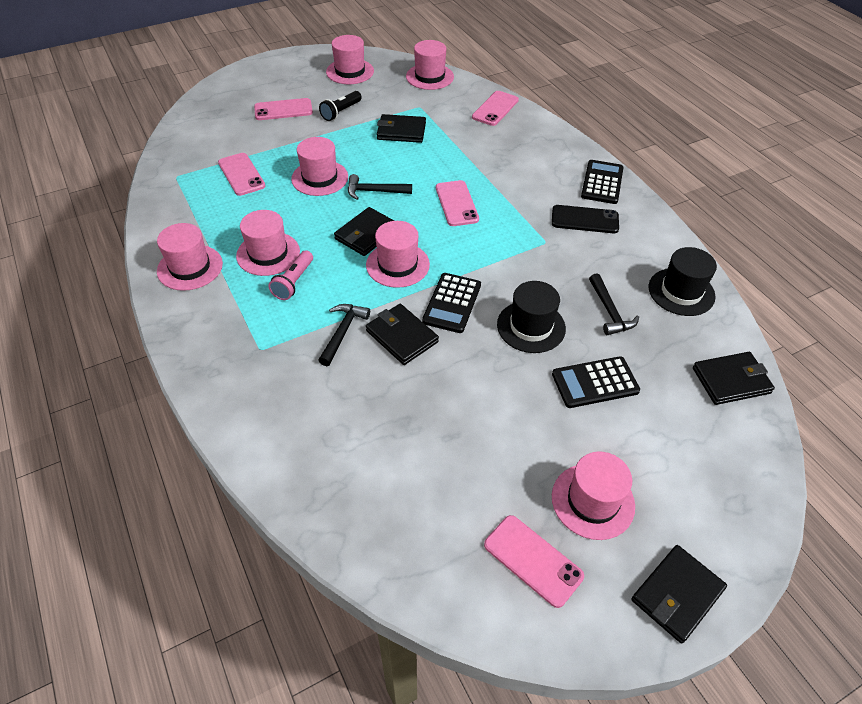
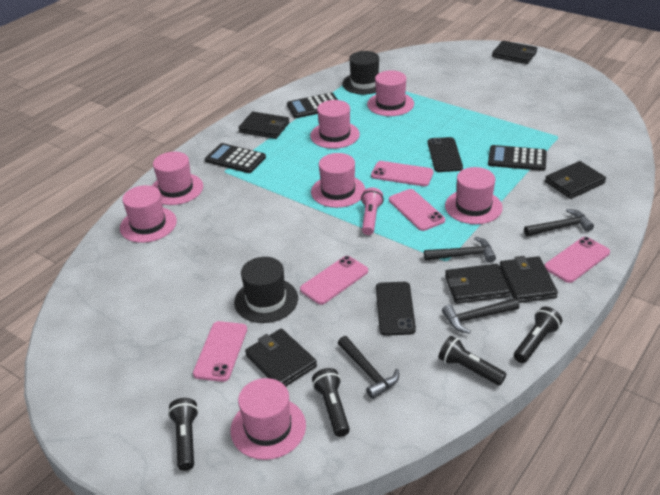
black flashlight: 1 -> 4
black hammer: 3 -> 4
black phone: 1 -> 2
black wallet: 5 -> 6

